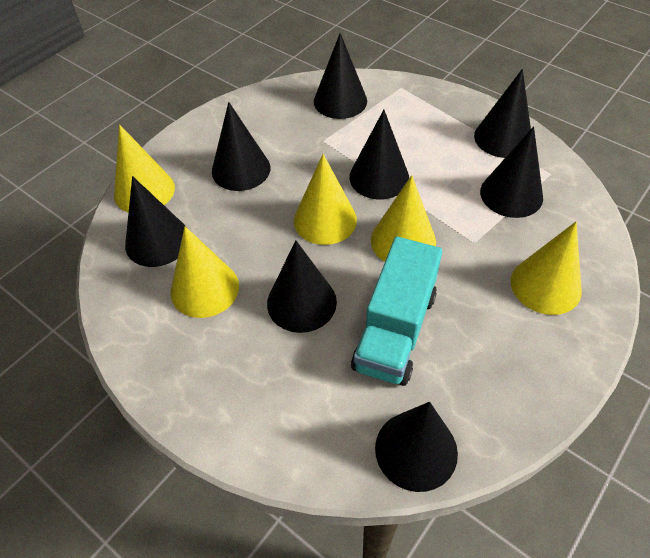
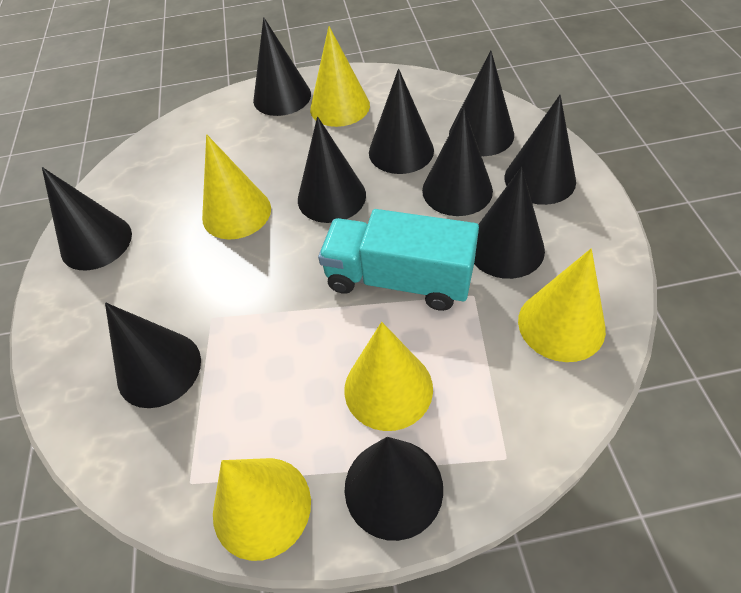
black cone: 8 -> 10

